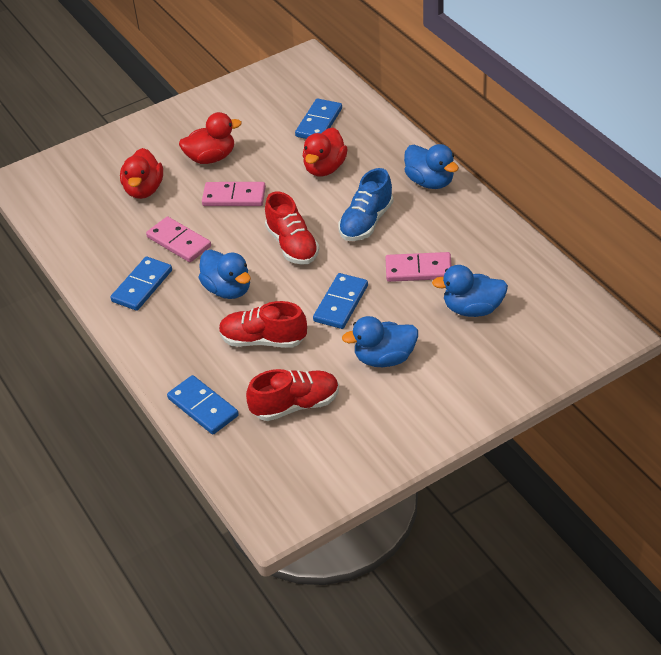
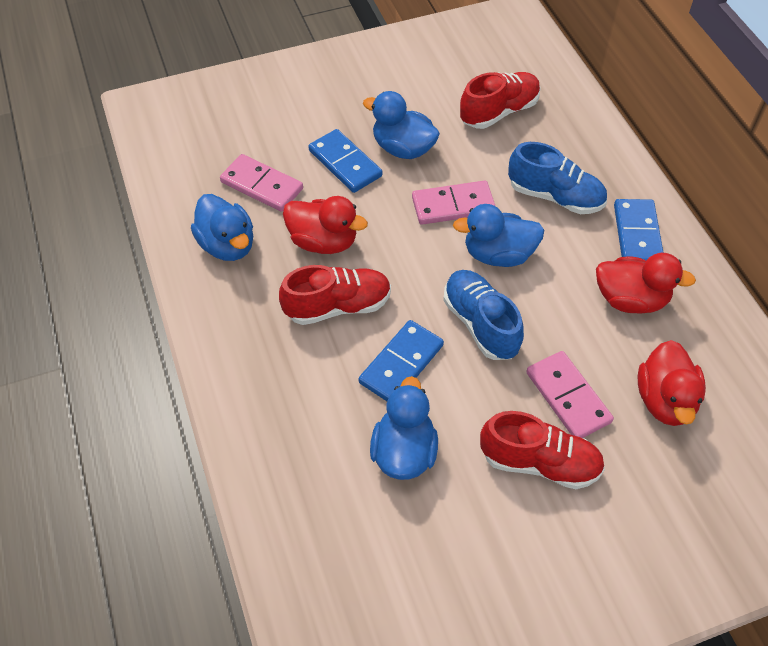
blue domino: 4 -> 3
blue shoe: 1 -> 2

